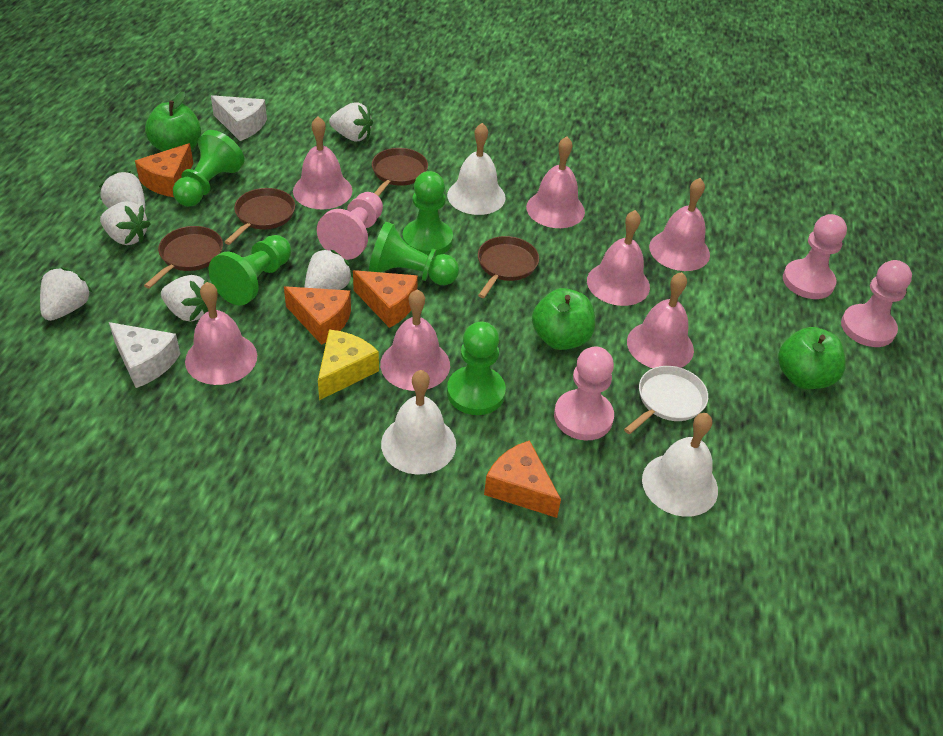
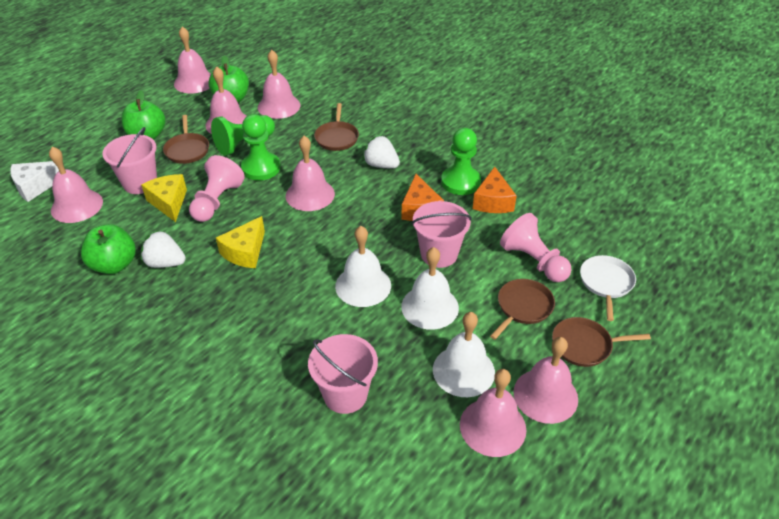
green pawn: 5 -> 3
orange cheese: 4 -> 2
pink bucket: 0 -> 3
pink pawn: 4 -> 2
white cheese: 2 -> 1
white strawberry: 6 -> 2
yellow cheese: 1 -> 2

